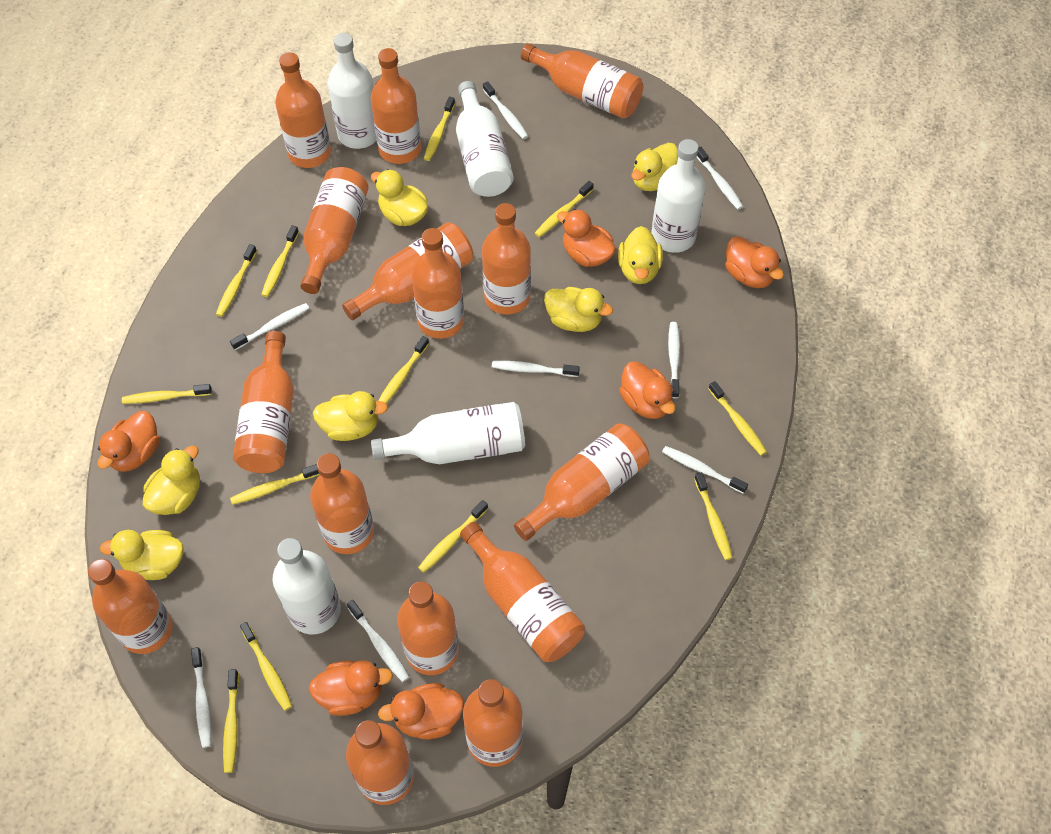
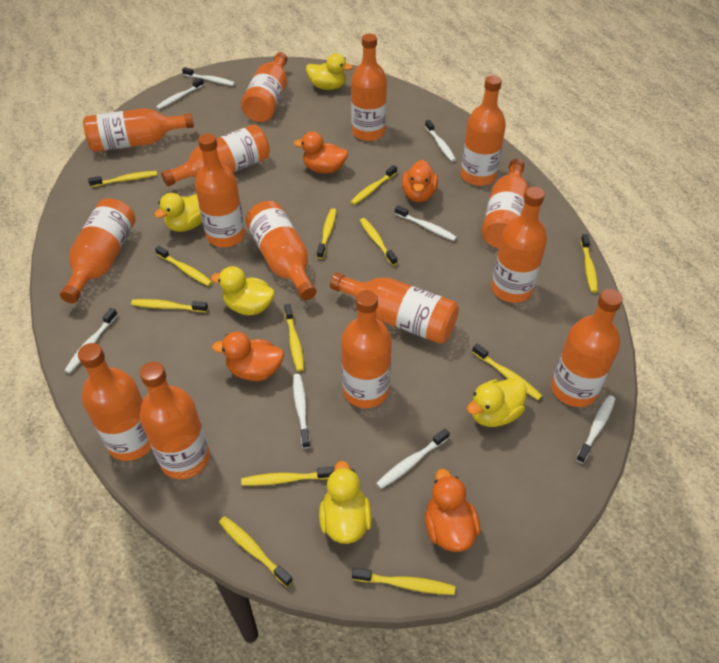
orange duck: 6 -> 4
white bottle: 5 -> 0
yellow duck: 7 -> 5

